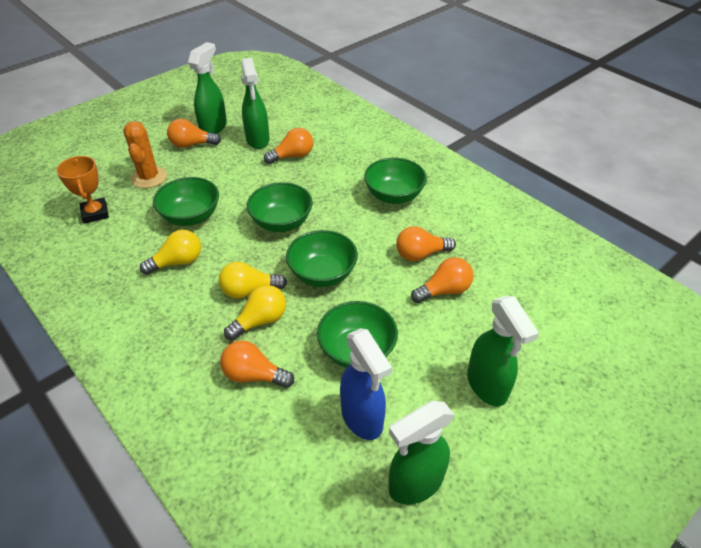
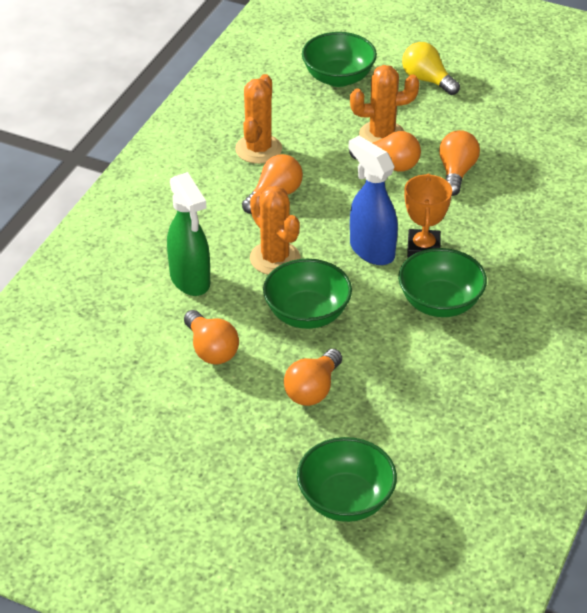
green bowl: 5 -> 4
green spray bottle: 4 -> 1
orange cactus: 1 -> 3
yellow light bulb: 3 -> 1

